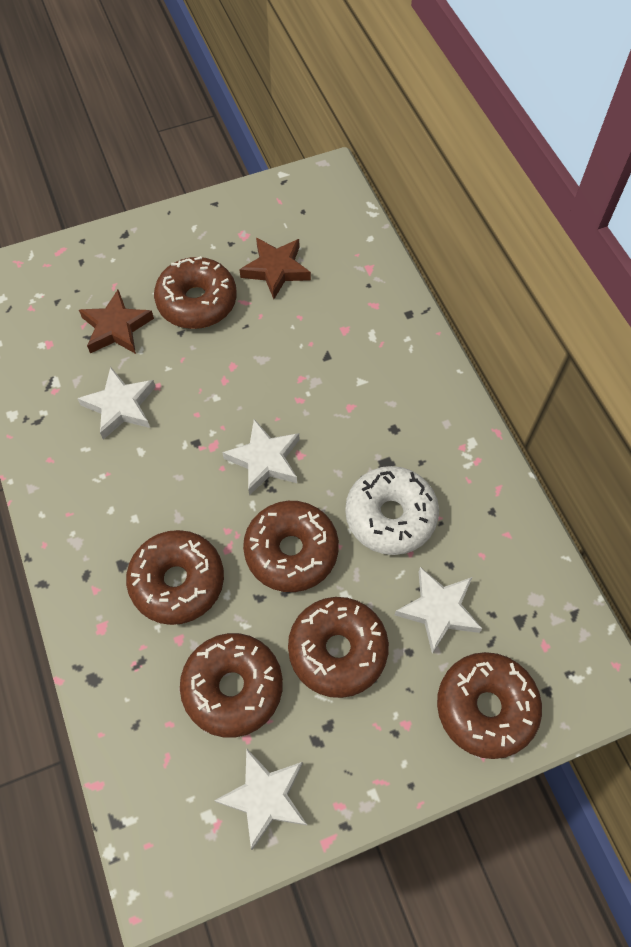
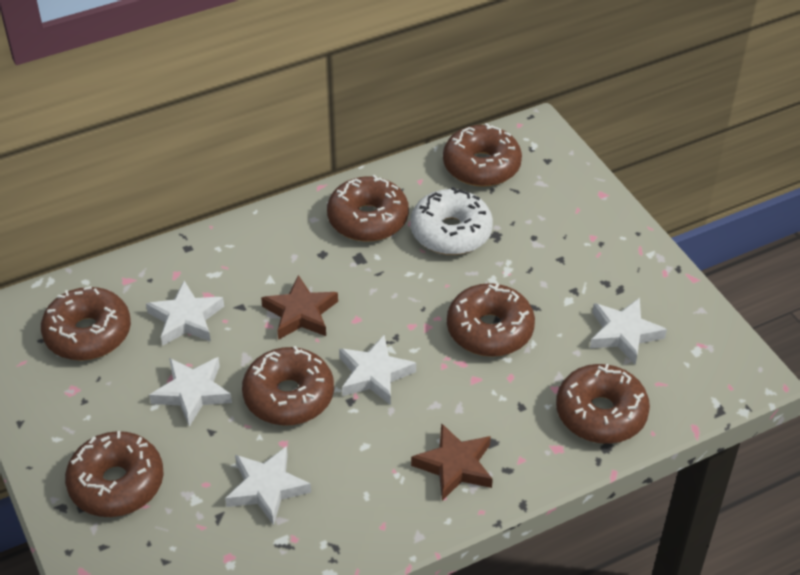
brown donut: 6 -> 7
white star: 4 -> 5

